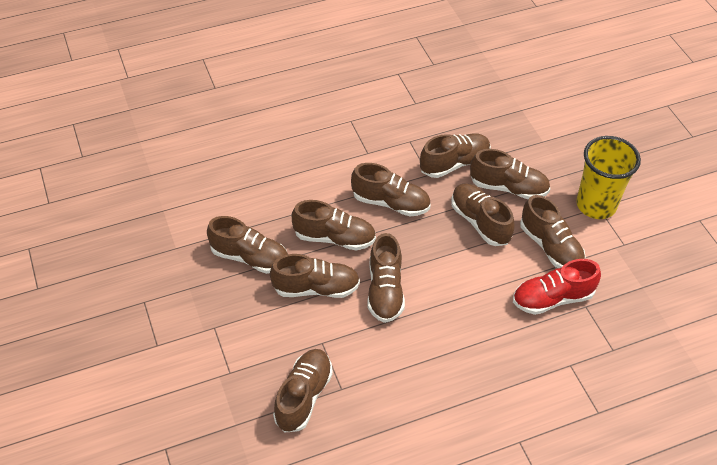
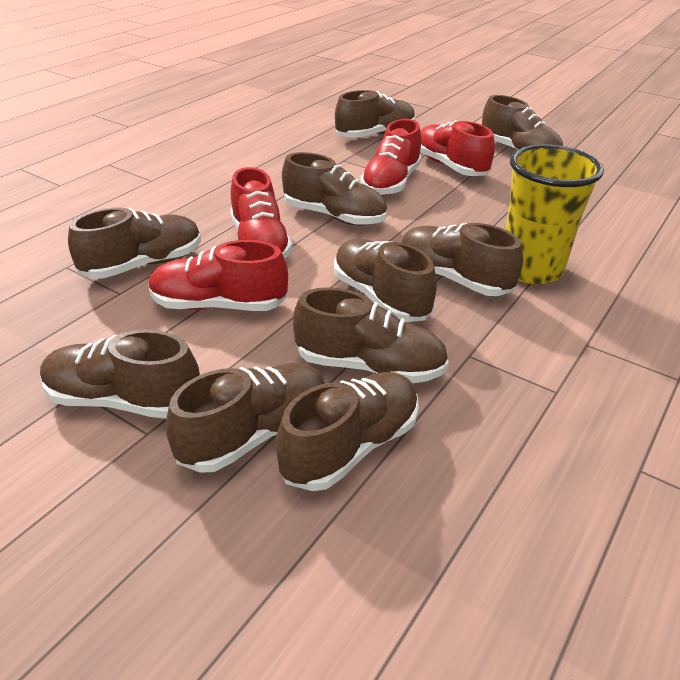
red shoe: 1 -> 4

